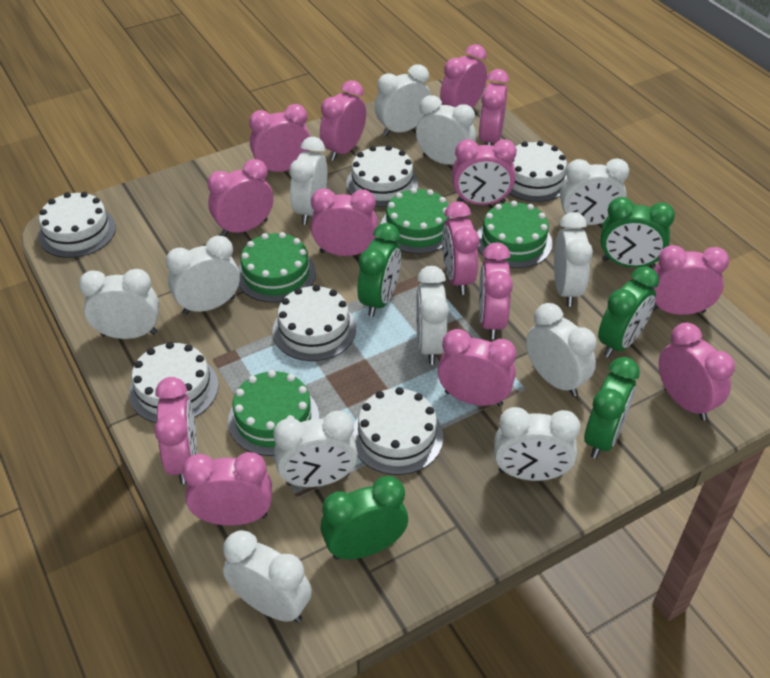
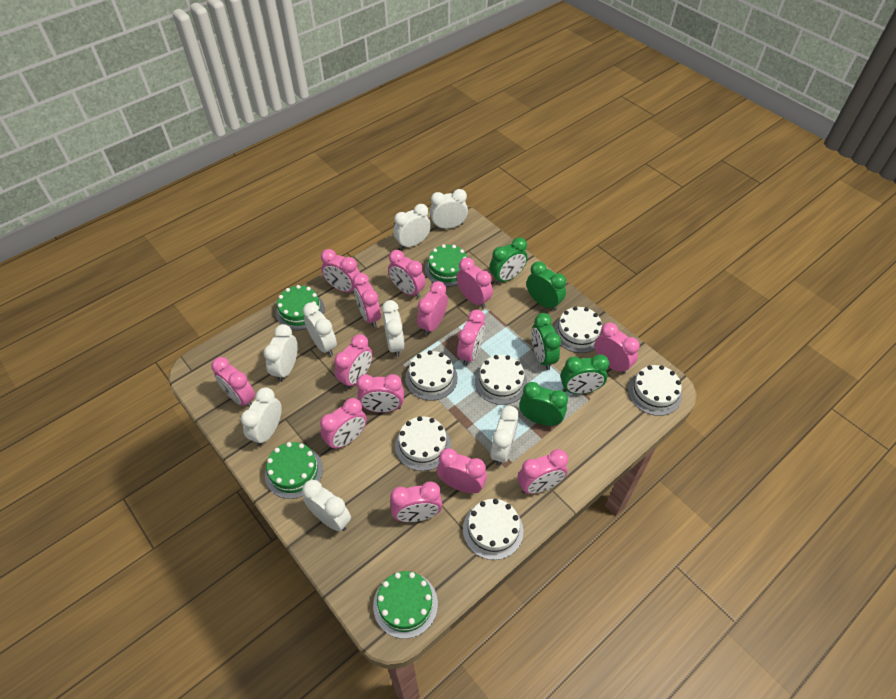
white clock: 12 -> 8

